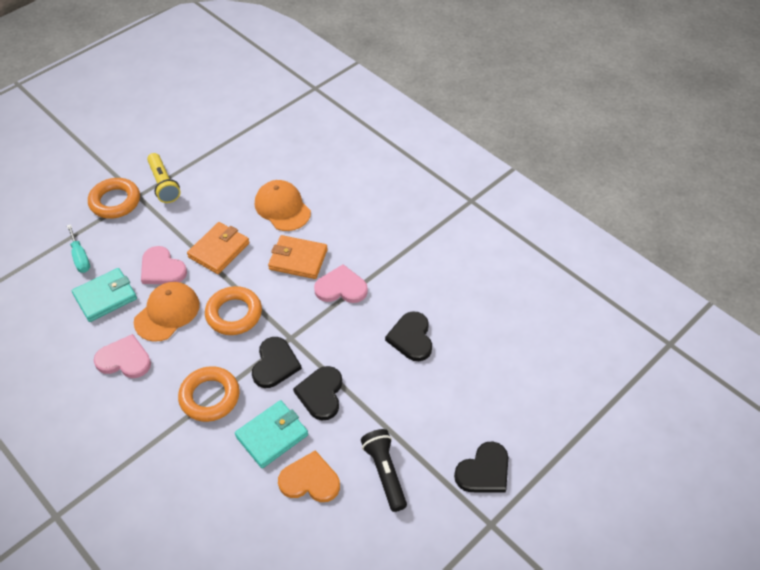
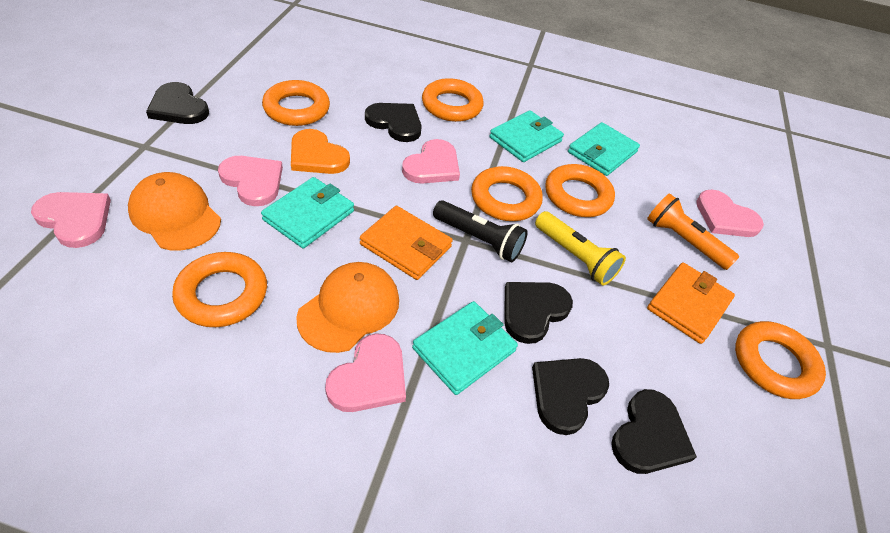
black heart: 4 -> 5
orange flashlight: 0 -> 1
orange ring: 3 -> 6
pink heart: 3 -> 5
turquoise screwdriver: 1 -> 0
turquoise wallet: 2 -> 4

